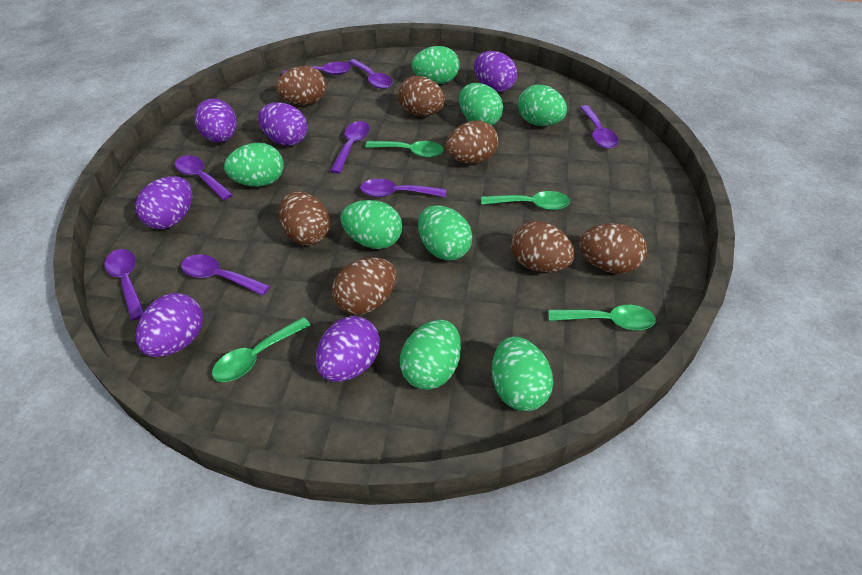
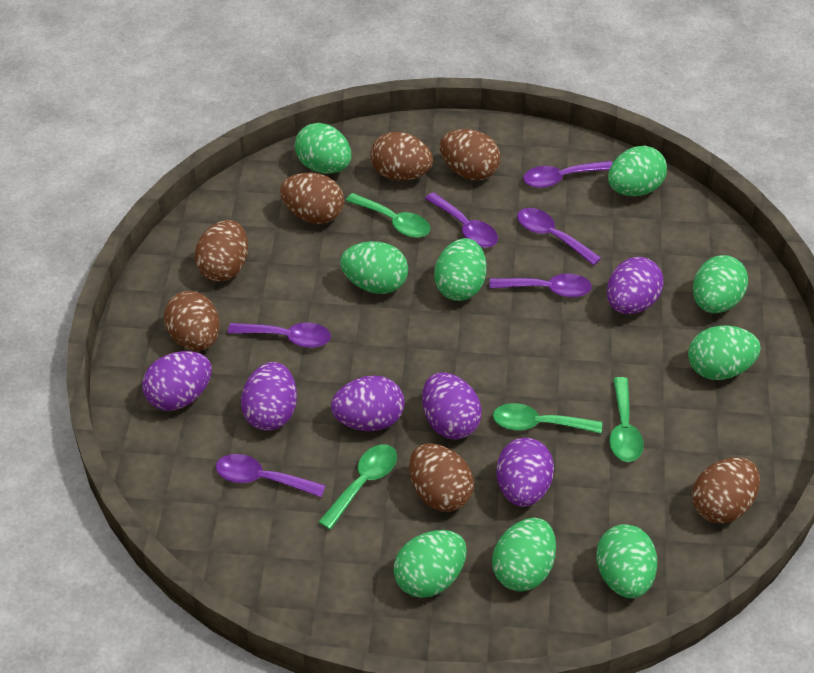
green egg: 8 -> 9
purple spoon: 8 -> 6

